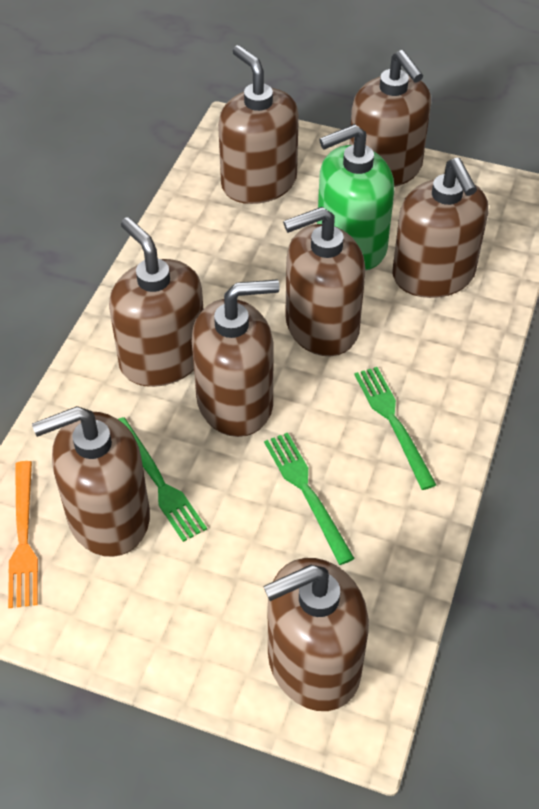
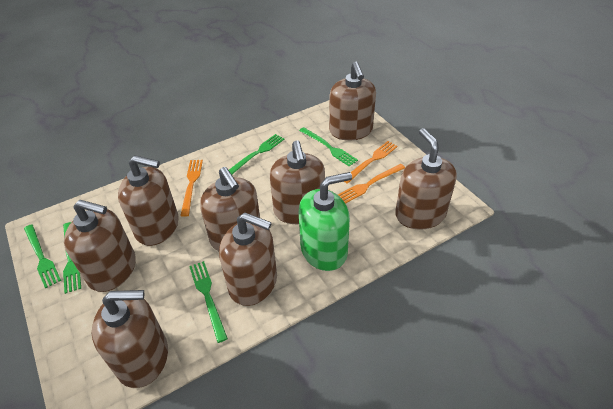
green fork: 3 -> 5
orange fork: 1 -> 3

